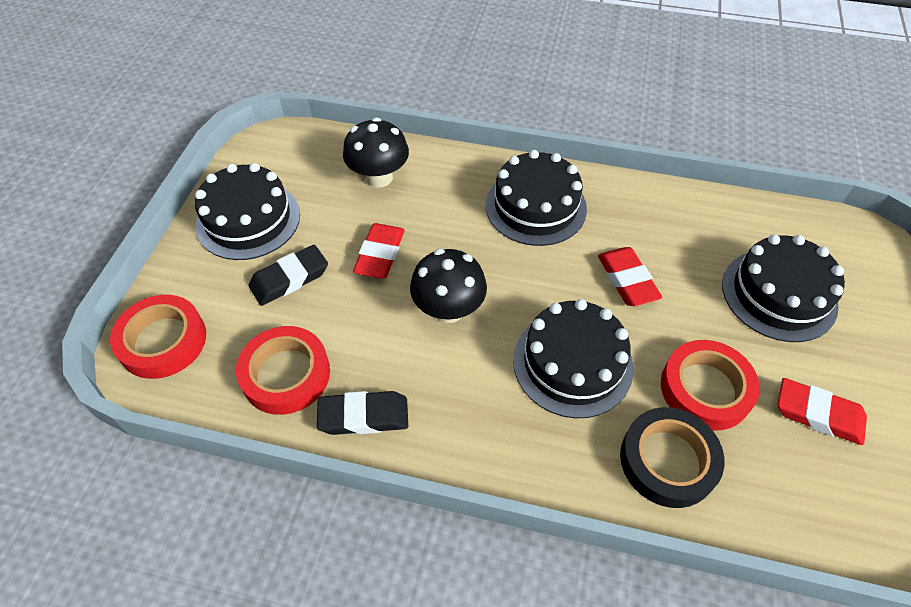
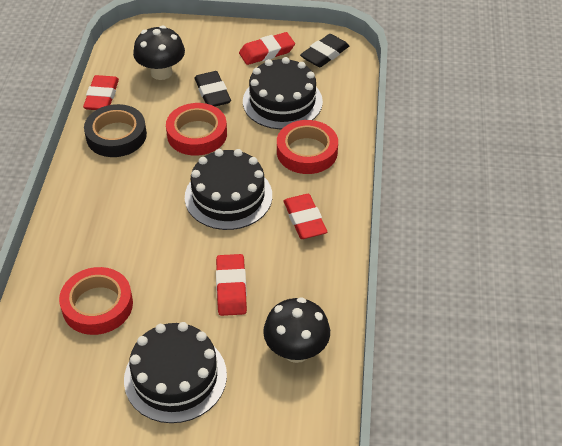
black cake: 4 -> 3
red eraser: 3 -> 4

